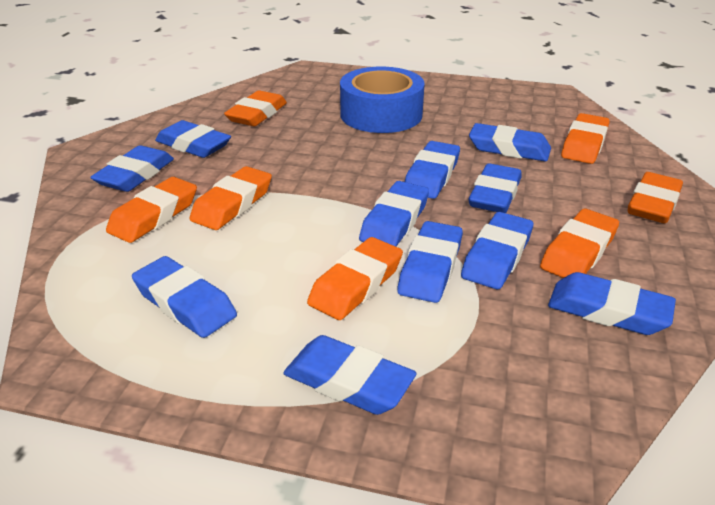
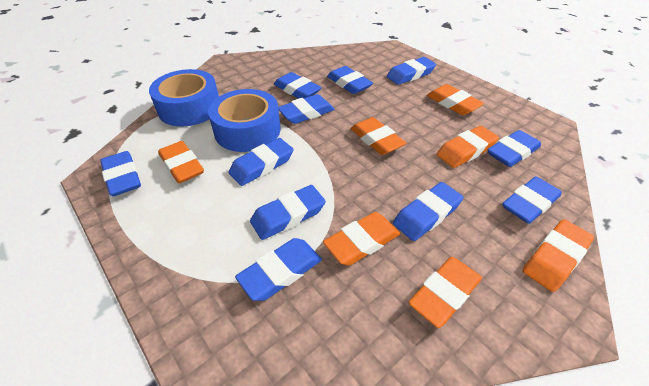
blue tape: 1 -> 2

